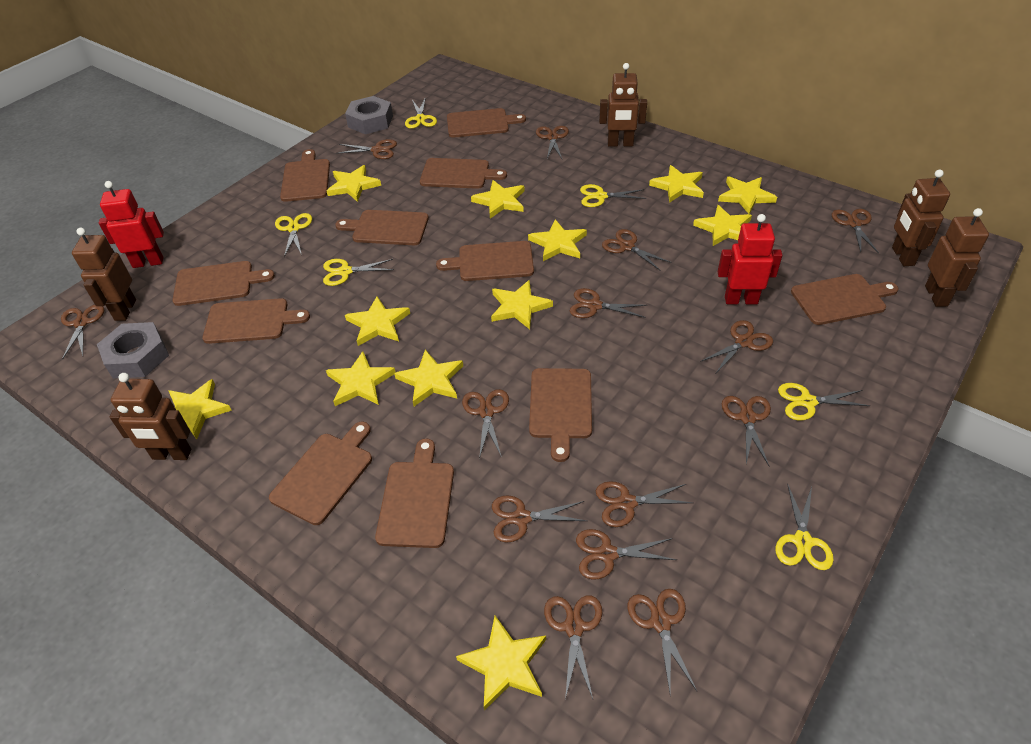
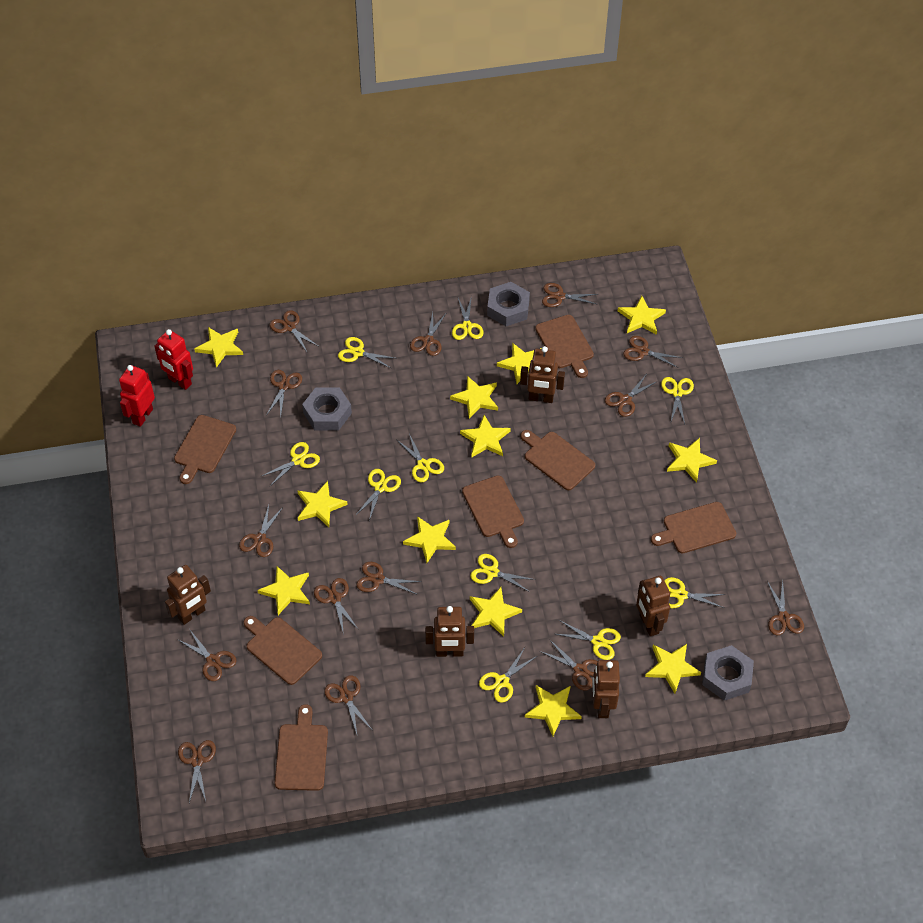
brown cutting board: 11 -> 7
grey nut: 2 -> 3
yellow scissors: 6 -> 10

